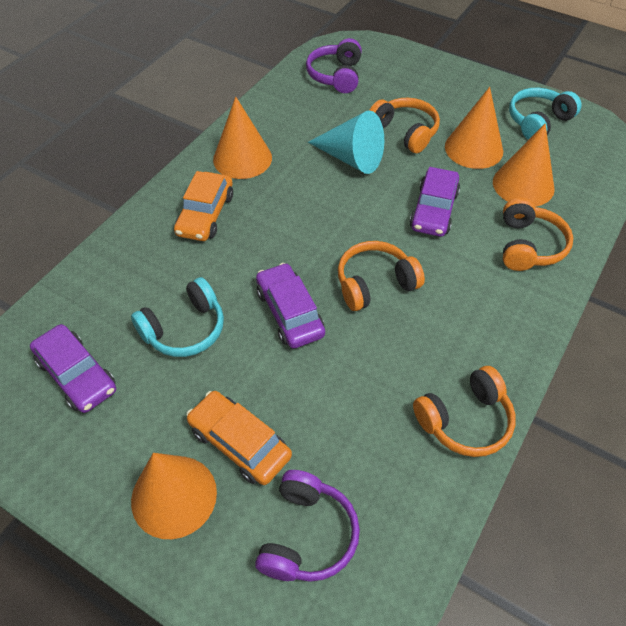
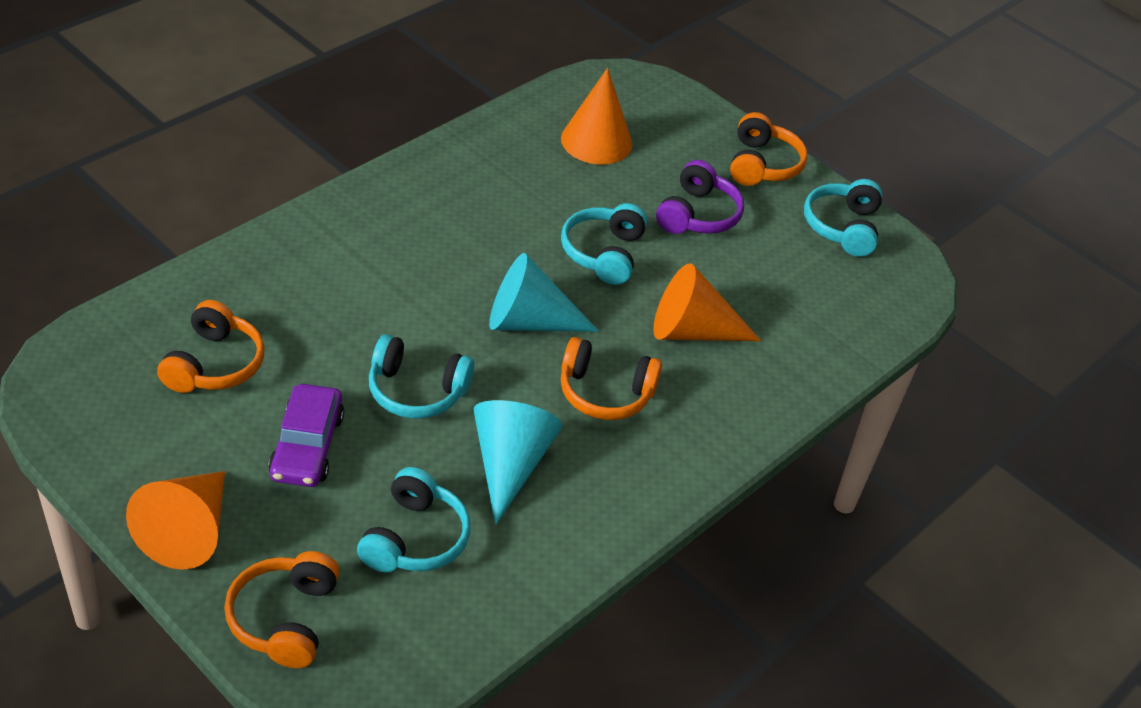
orange car: 2 -> 0
orange cone: 4 -> 3
purple car: 3 -> 1
purple headphones: 2 -> 1
turquoise cone: 1 -> 2
turquoise headphones: 2 -> 4

